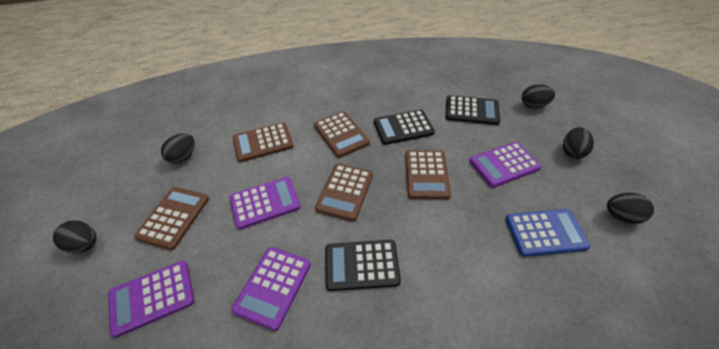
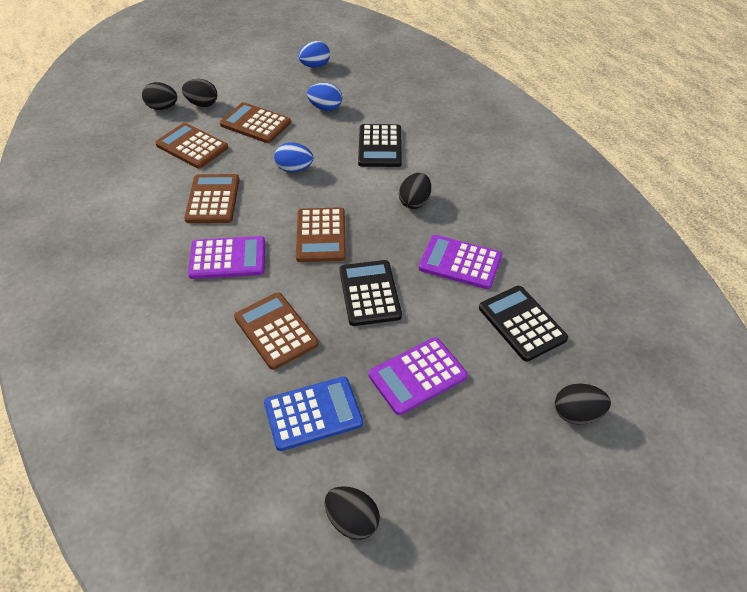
blue egg: 0 -> 3
purple calculator: 4 -> 3

